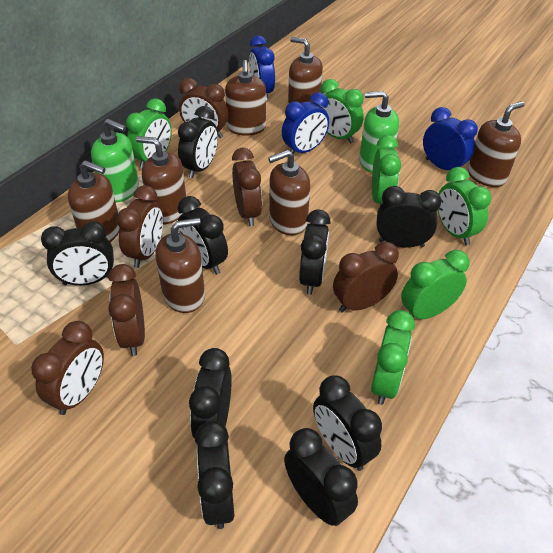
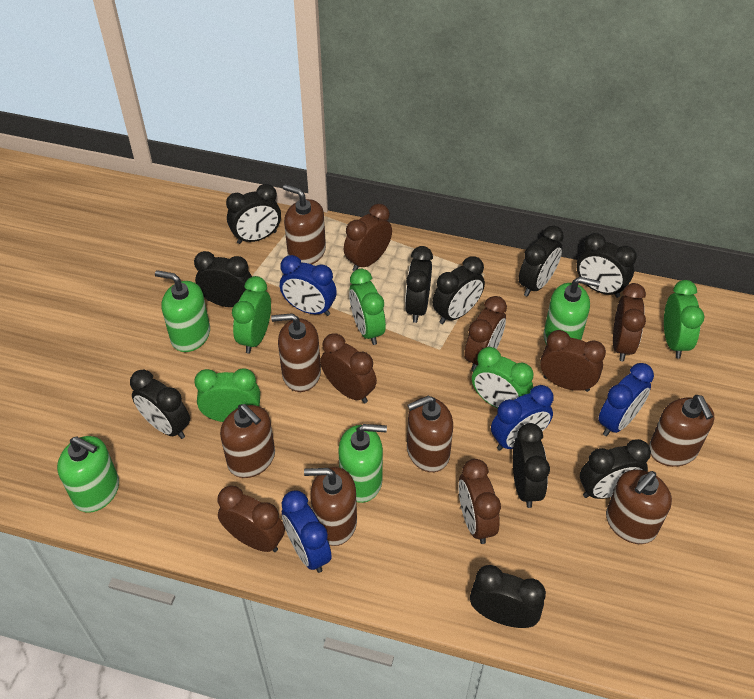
black clock: 9 -> 10
blue clock: 3 -> 4
brown clock: 6 -> 7
green clock: 6 -> 5
green soap dispenser: 2 -> 4

